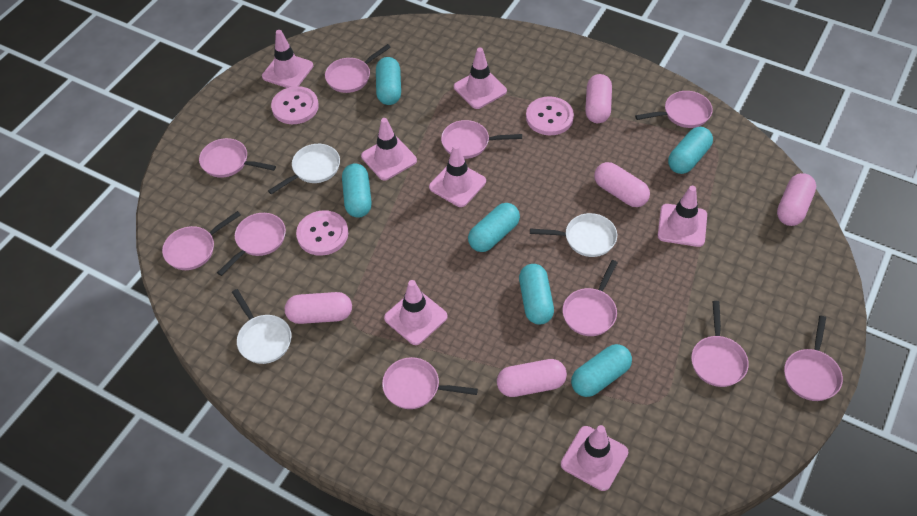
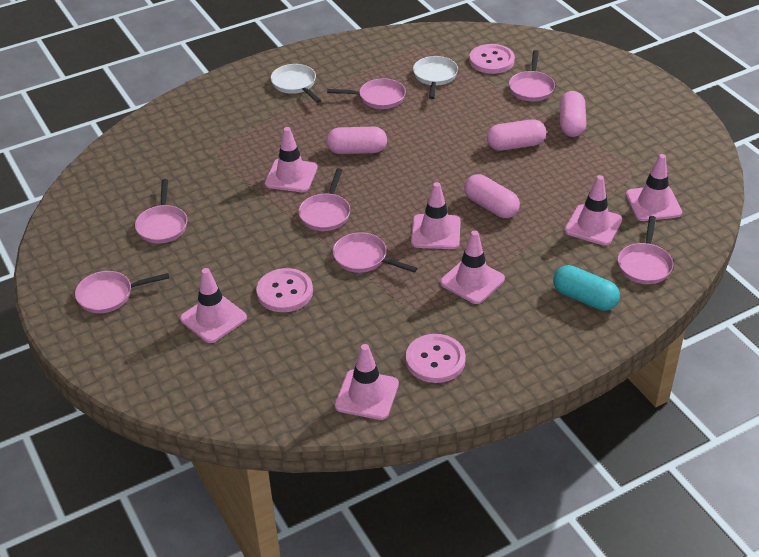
pink capsule: 5 -> 4
pink pan: 10 -> 7
turquoise capsule: 6 -> 1
white pan: 3 -> 2

